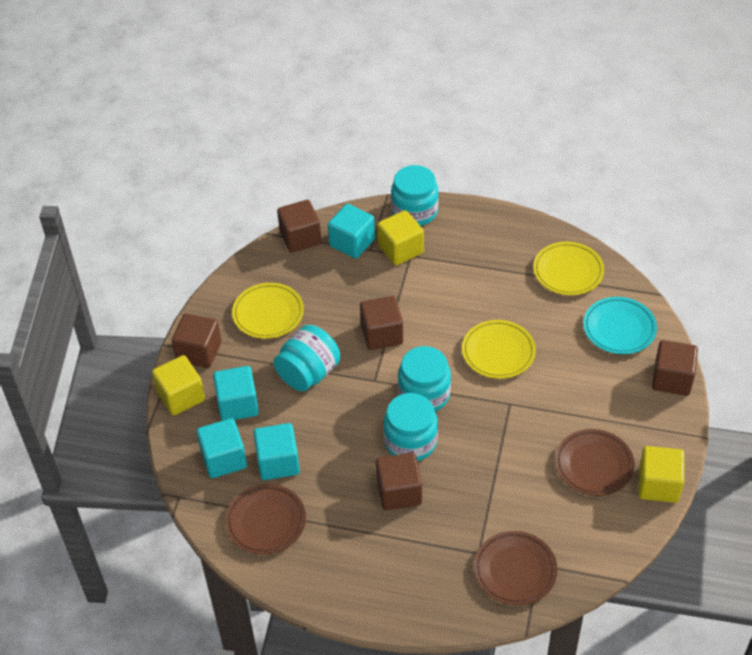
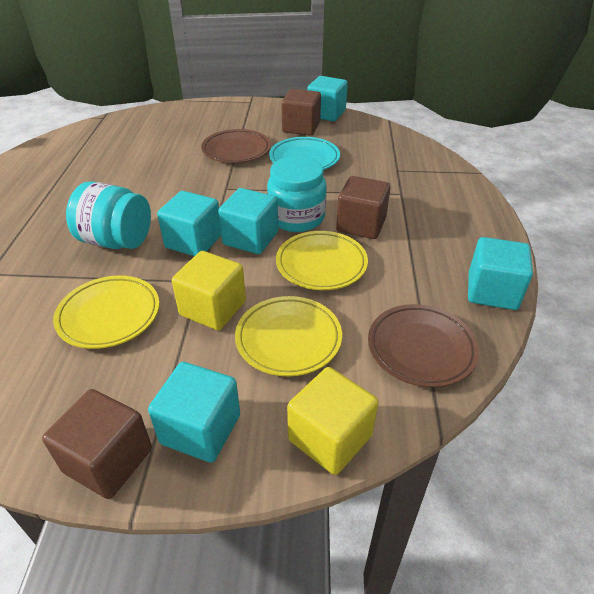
brown cube: 5 -> 3
brown plate: 3 -> 2
turquoise cube: 4 -> 5
turquoise jar: 4 -> 2
yellow cube: 3 -> 2

